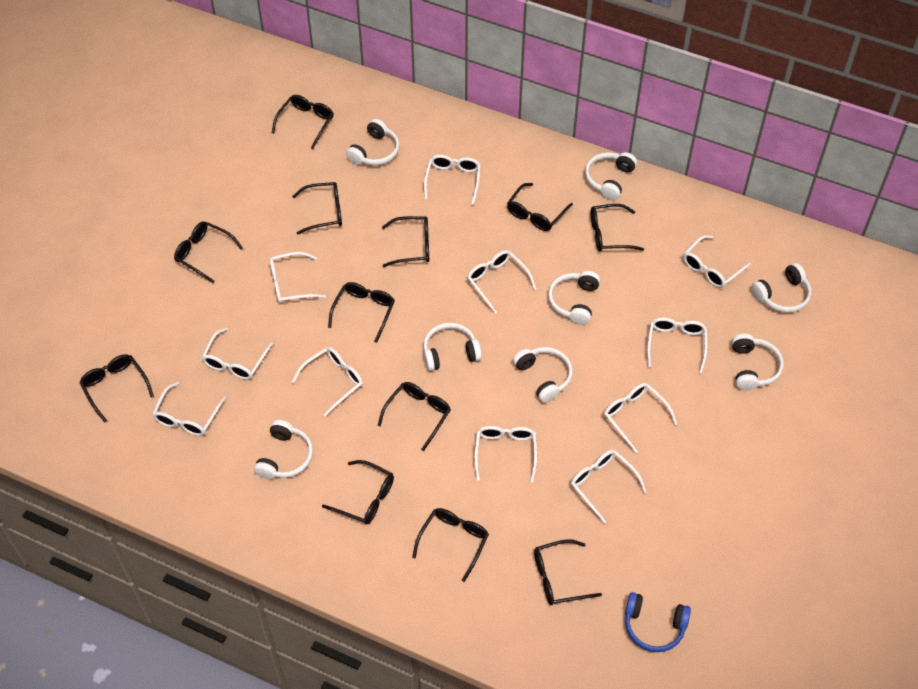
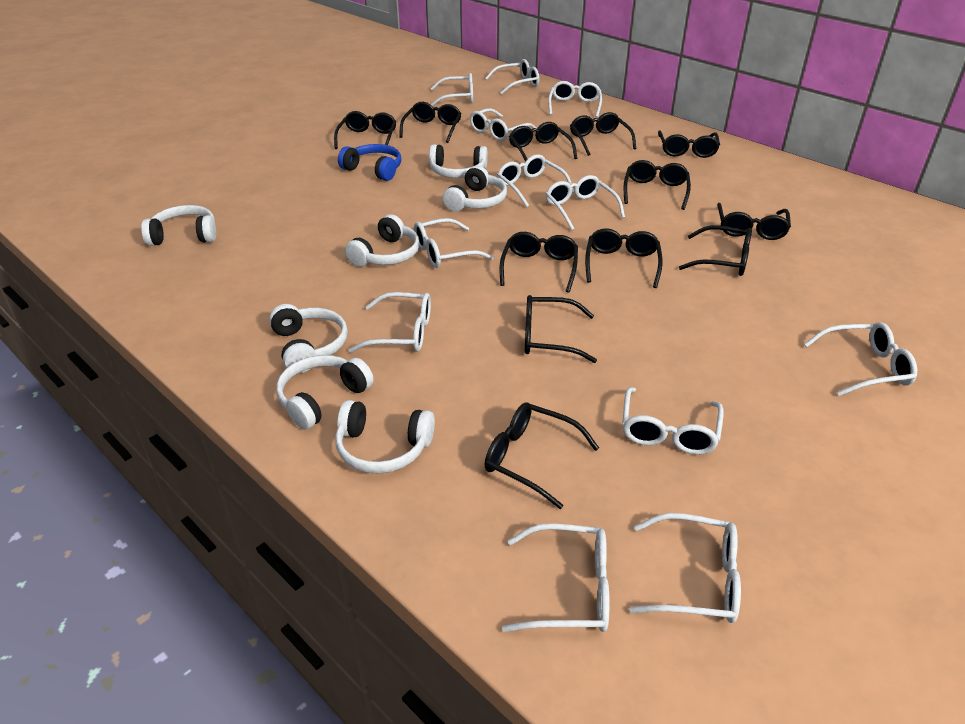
white glasses: 11 -> 12
white headphones: 8 -> 7

